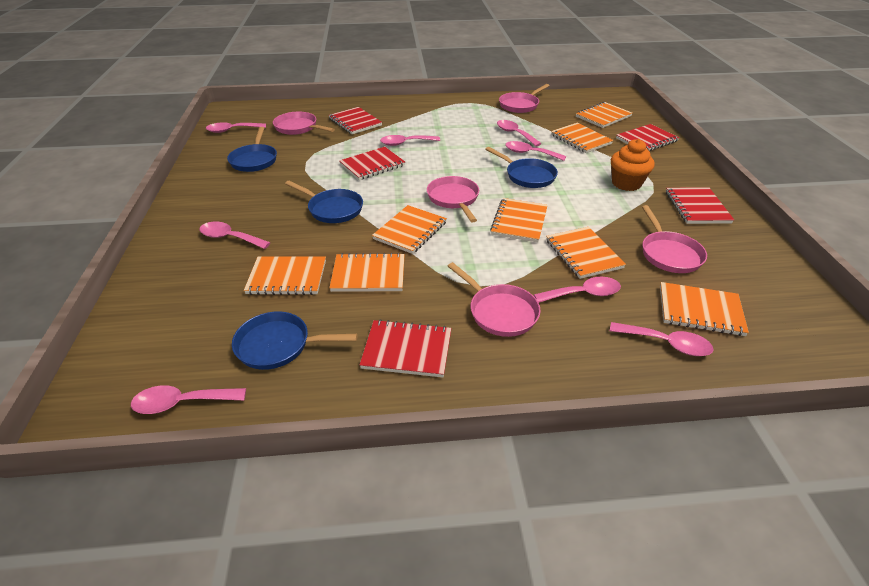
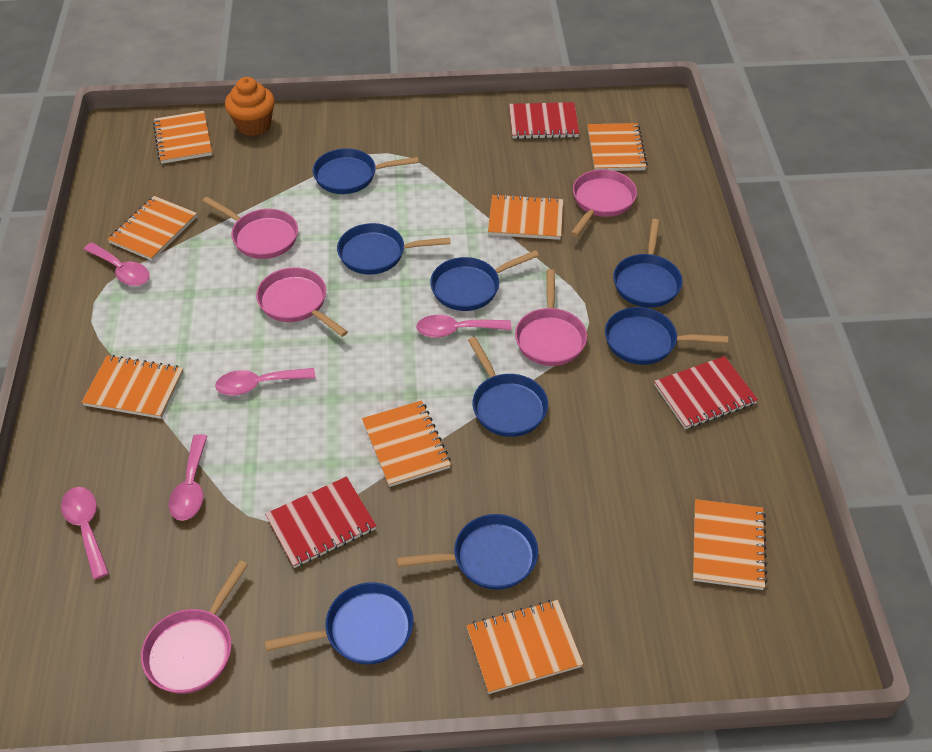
blue pan: 4 -> 8
pink spoon: 8 -> 5
red notebook: 5 -> 3

